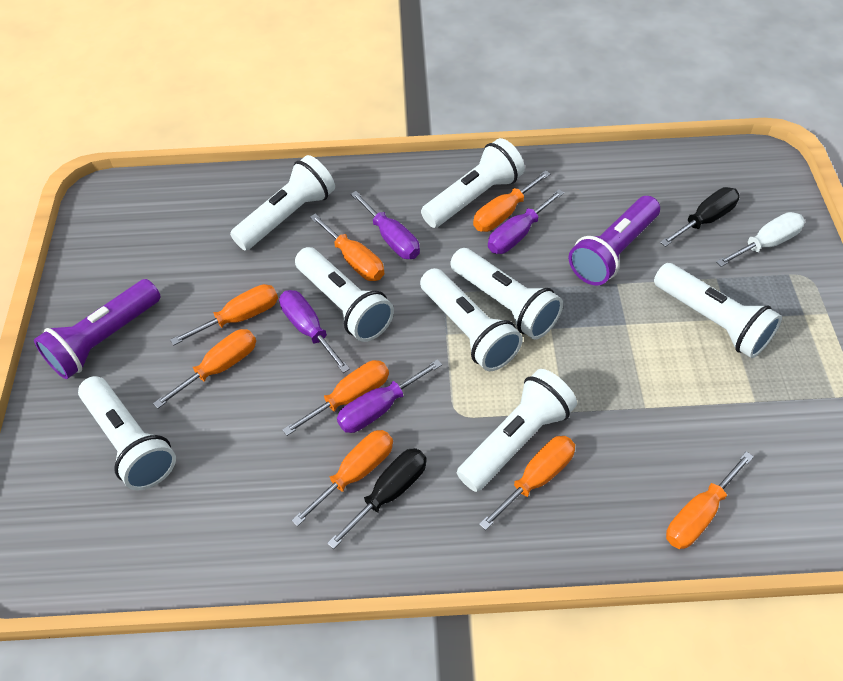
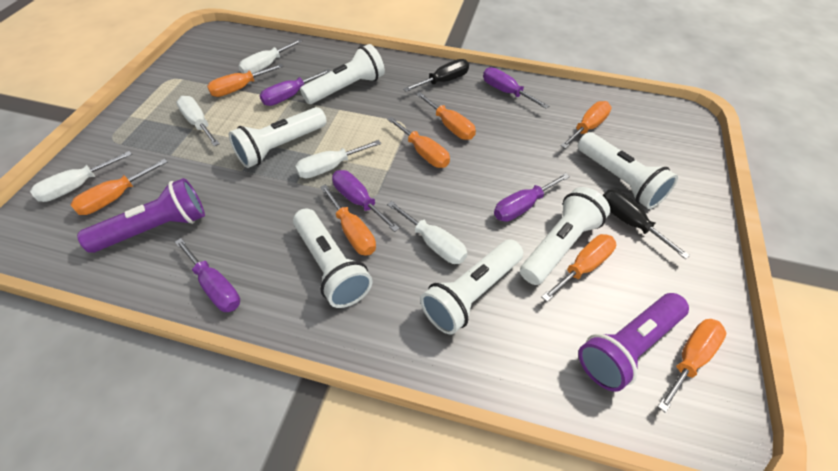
purple screwdriver: 4 -> 5
white flashlight: 8 -> 6
white screwdriver: 1 -> 5

